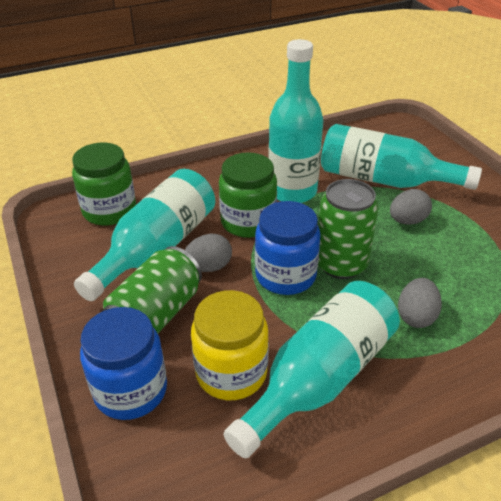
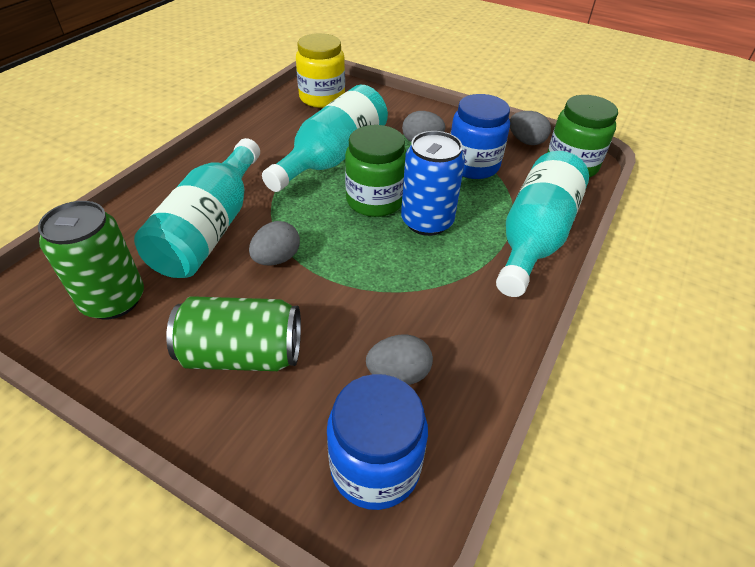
blue can: 0 -> 1
grey egg: 3 -> 4
turquoise bottle: 4 -> 3

